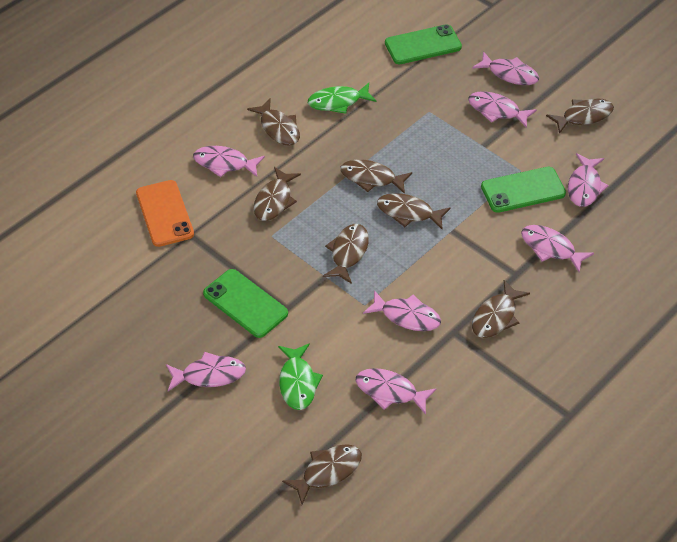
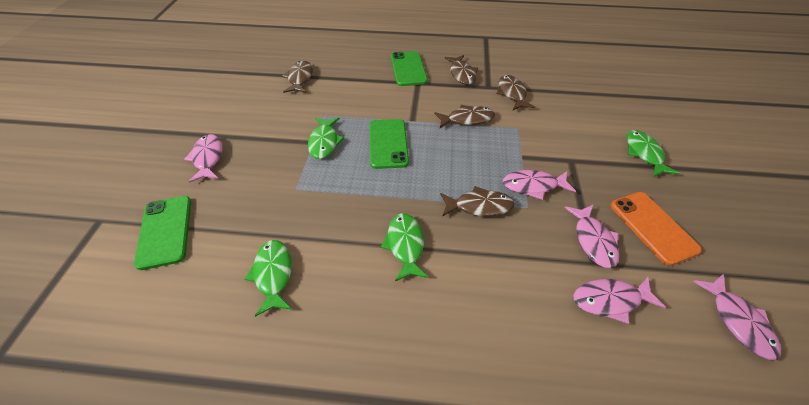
brown fish: 8 -> 5
green fish: 2 -> 4
pink fish: 8 -> 5

